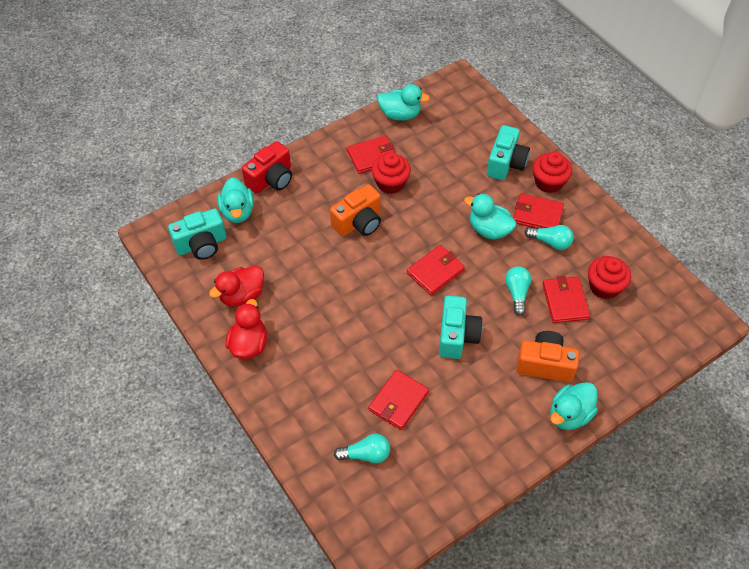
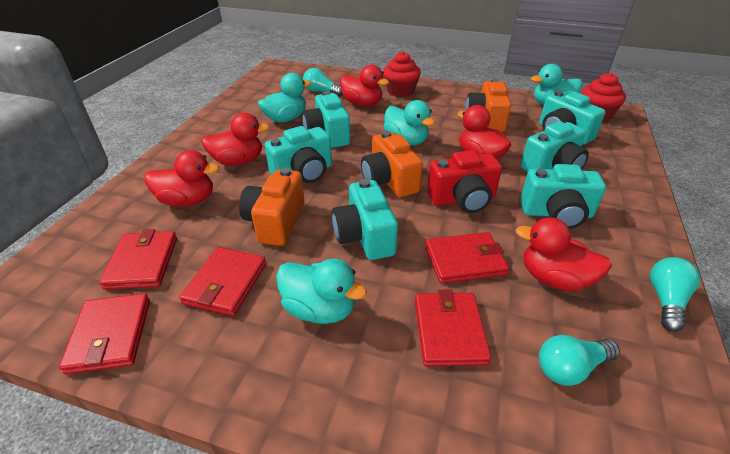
orange camera: 2 -> 3
red cupcake: 3 -> 2
red duck: 2 -> 5
turquoise camera: 3 -> 6

